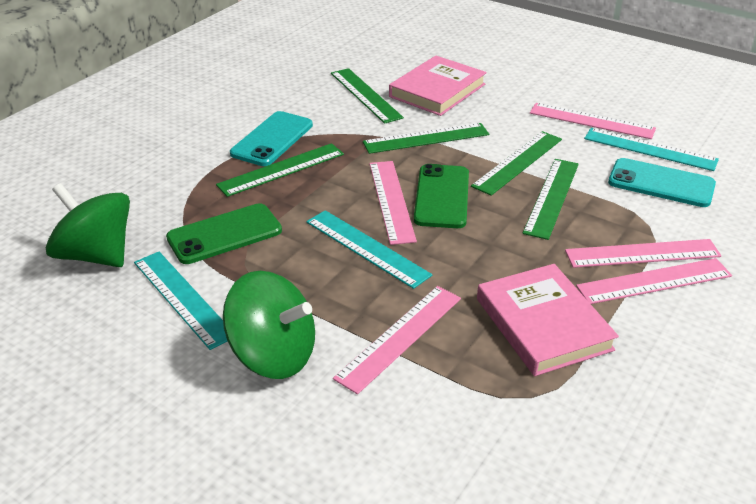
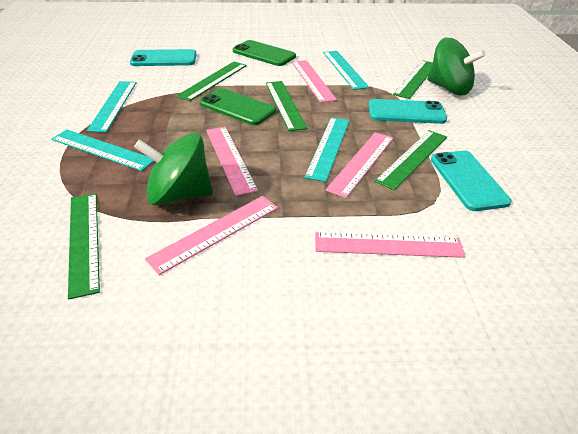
pink book: 2 -> 0
turquoise phone: 2 -> 3
turquoise ruler: 3 -> 4

